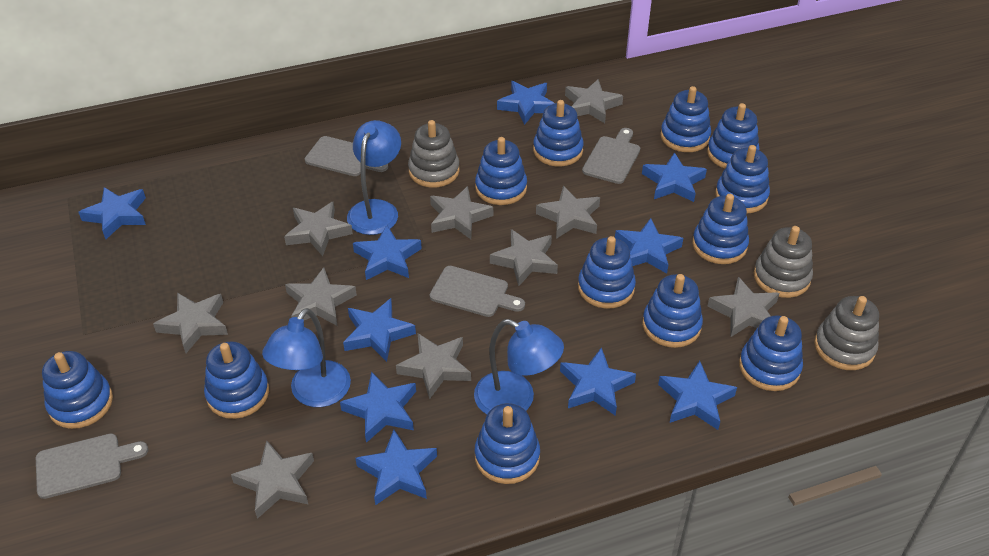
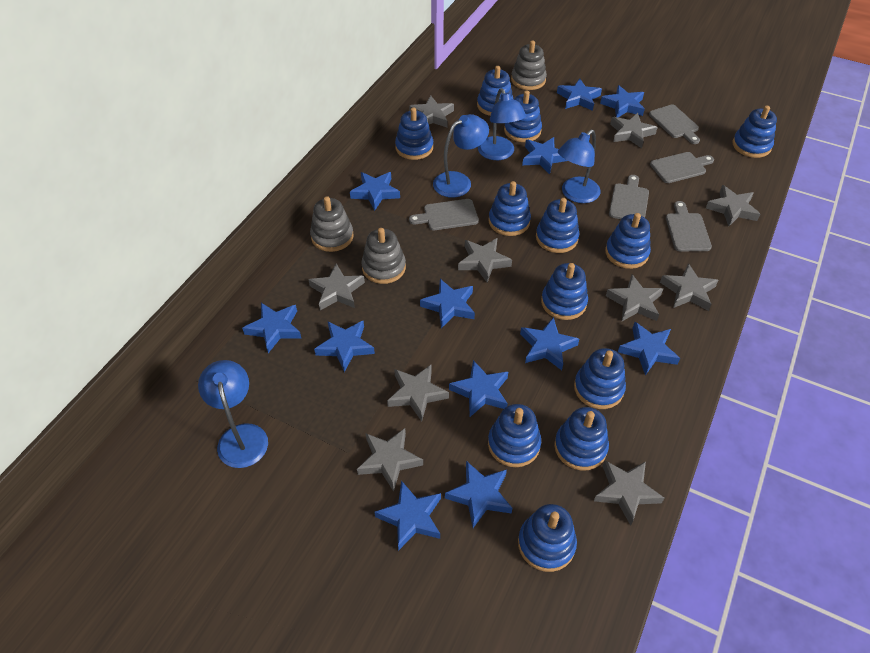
blue lamp: 3 -> 4
blue star: 10 -> 12
grey cutting board: 4 -> 5

